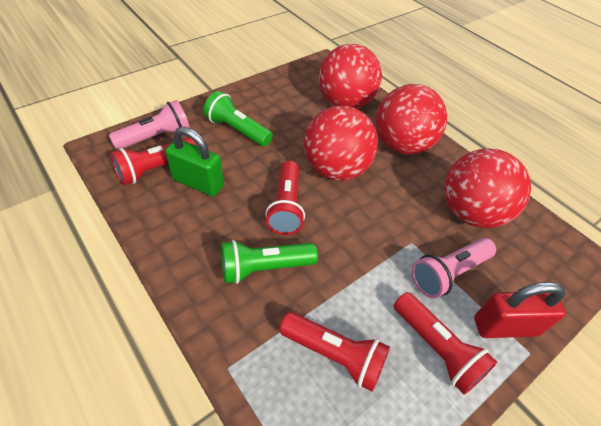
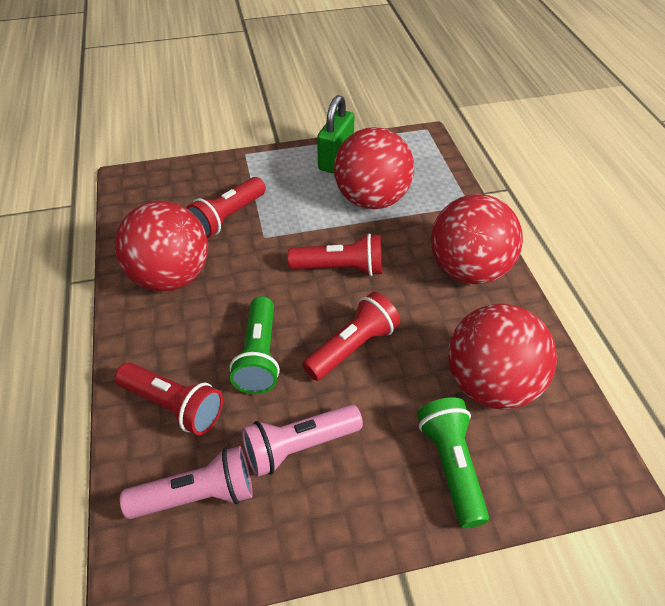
red padlock: 1 -> 0

